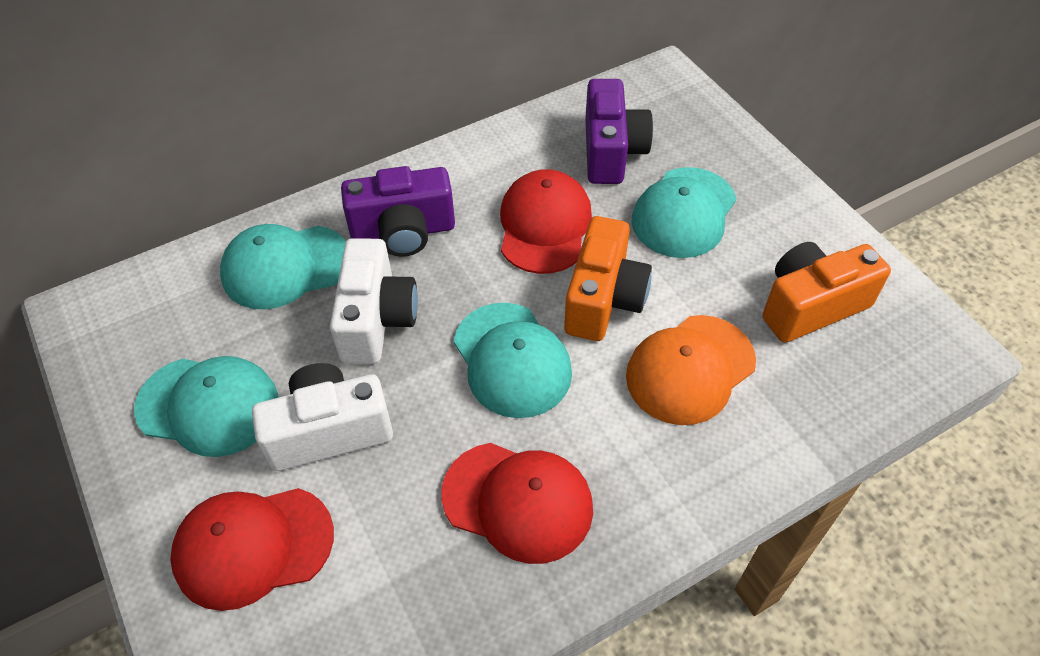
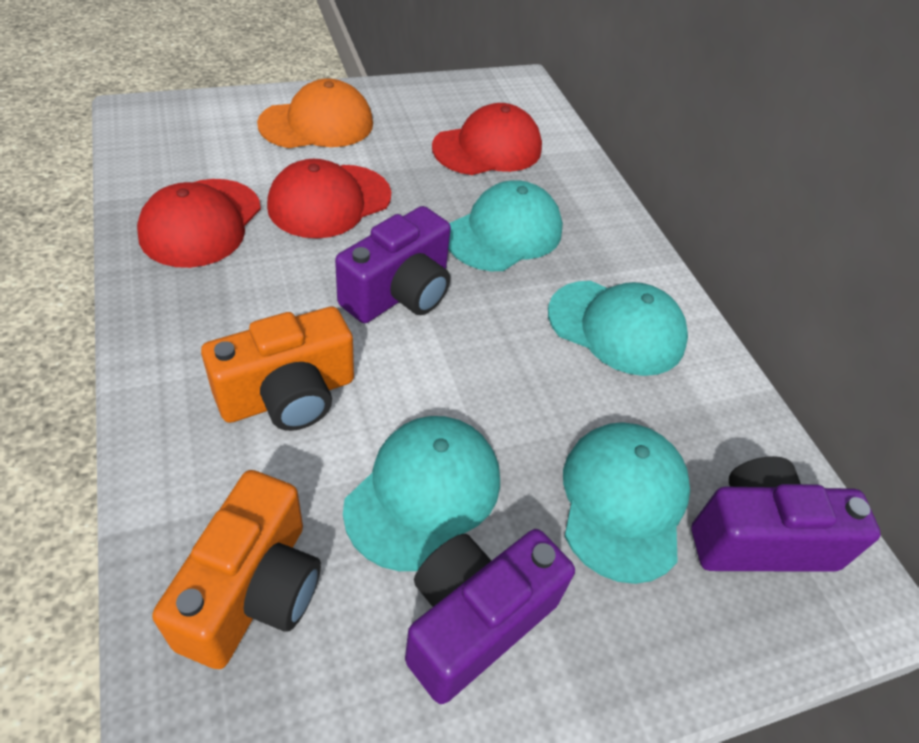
purple camera: 2 -> 3
white camera: 2 -> 0

